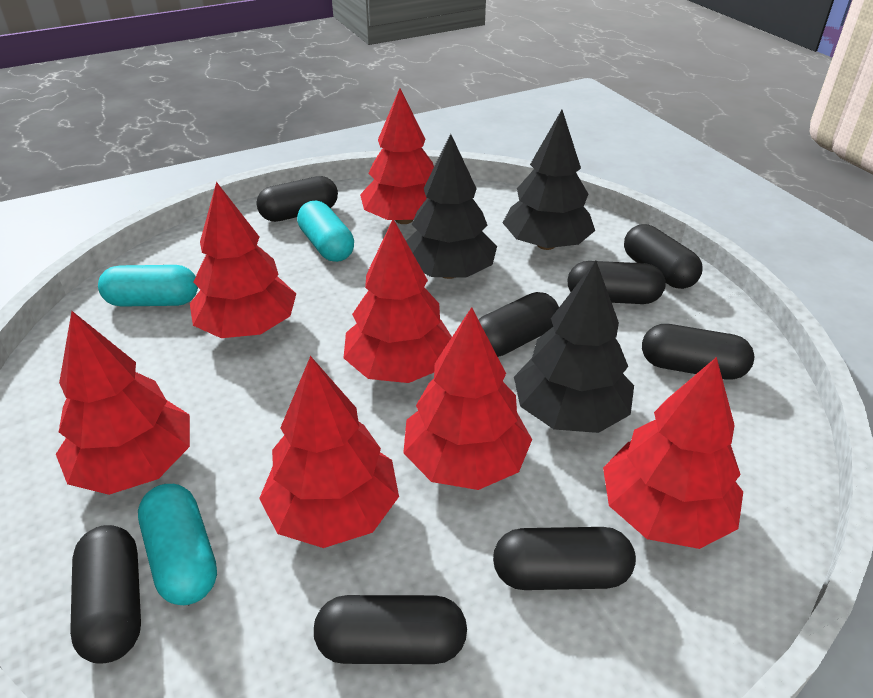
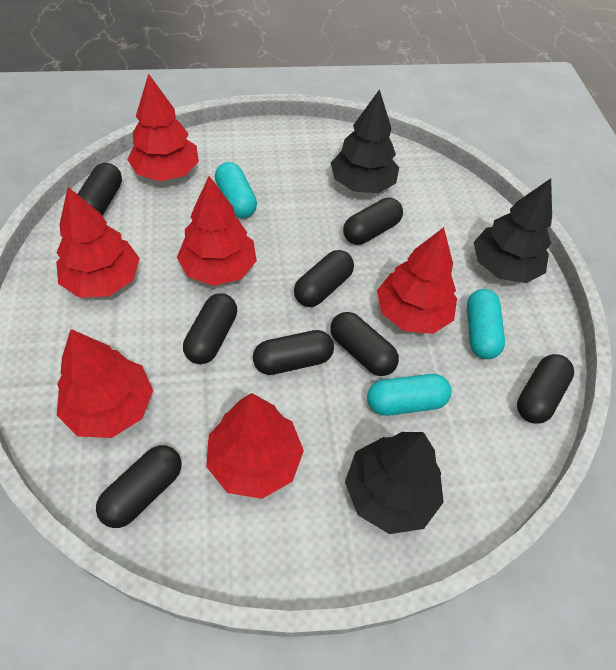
red tree: 7 -> 6

